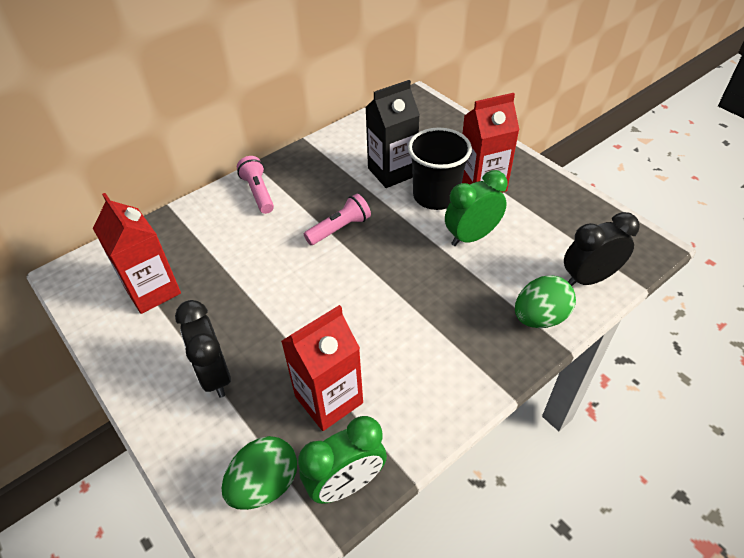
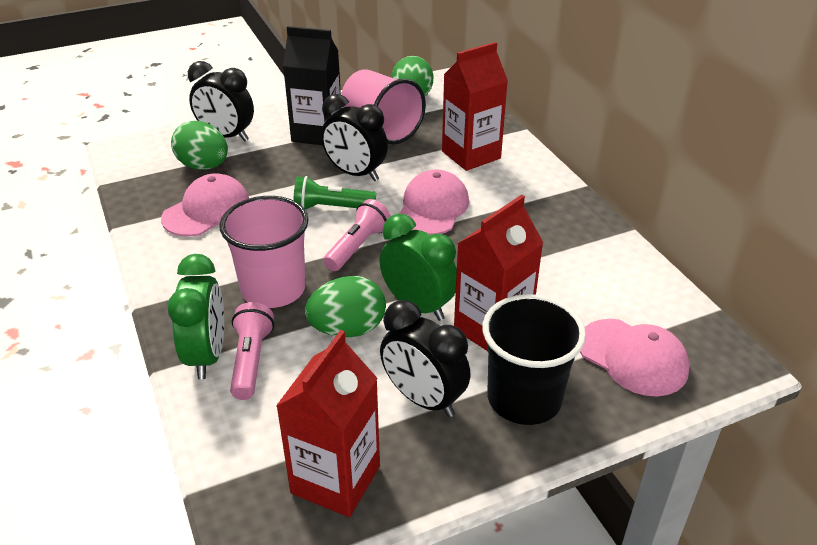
black clock: 2 -> 3
green egg: 2 -> 3
green flashlight: 0 -> 1
pink cap: 0 -> 3
pink cup: 0 -> 2

